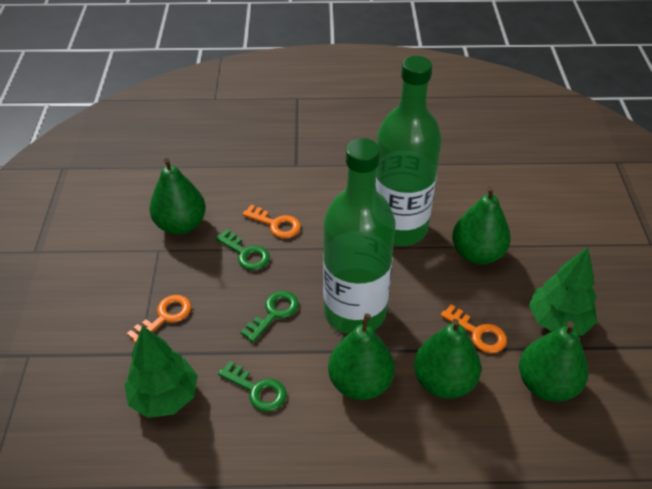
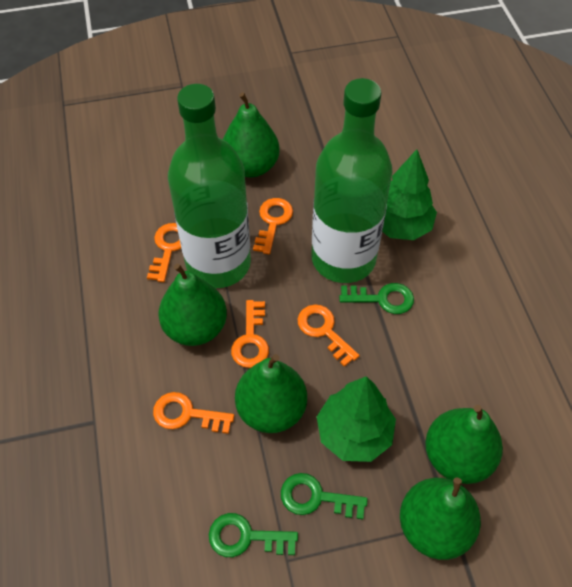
orange key: 3 -> 5

